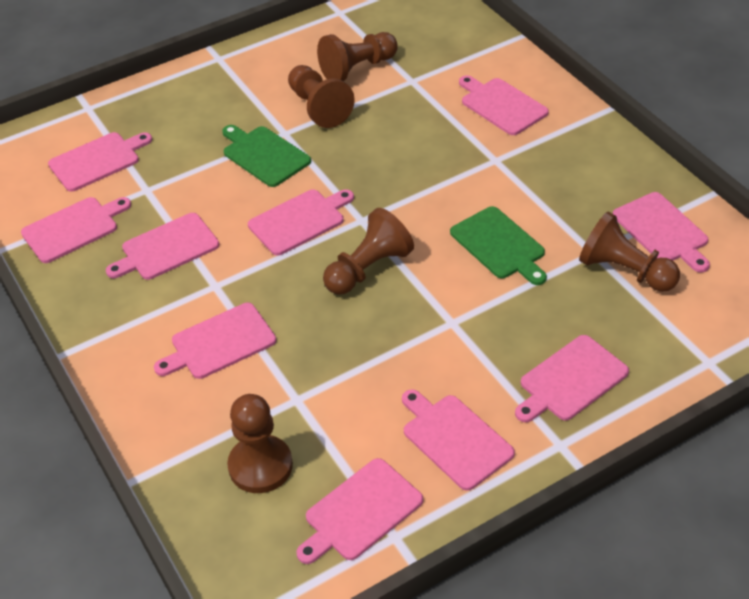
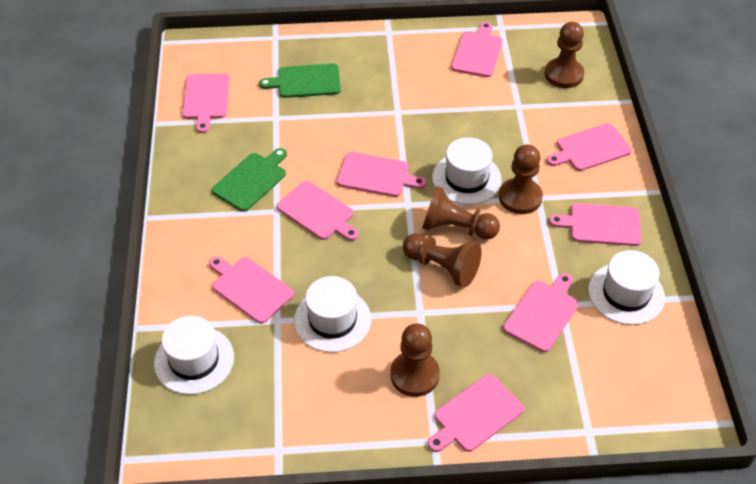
pink cutting board: 10 -> 9
white hat: 0 -> 4

